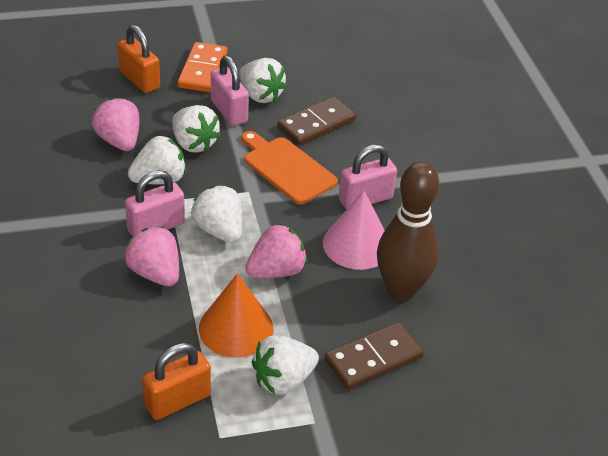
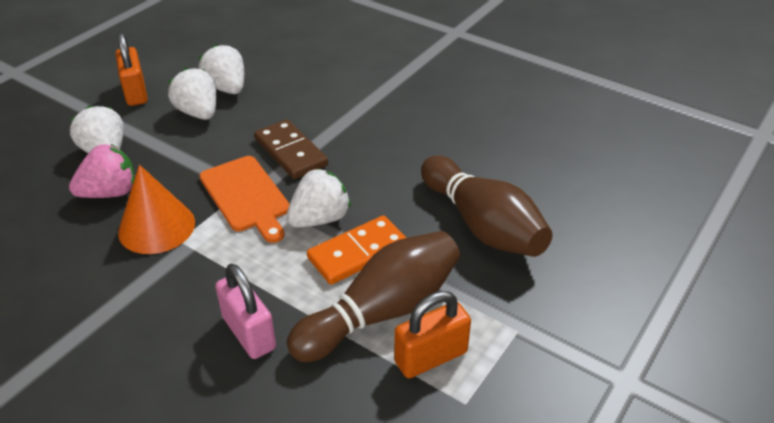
brown bowling pin: 1 -> 2
brown domino: 2 -> 1
pink cone: 1 -> 0
pink padlock: 3 -> 1
pink strawberry: 3 -> 1
white strawberry: 5 -> 4

